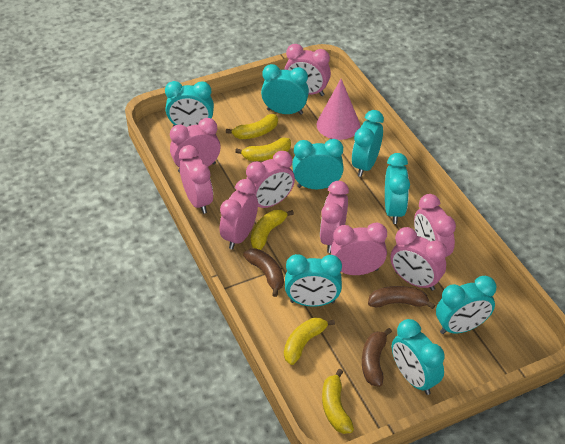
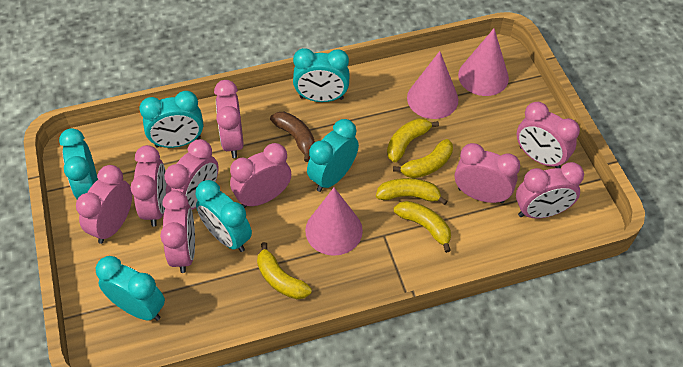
brown banana: 3 -> 1
pink cone: 1 -> 3
turquoise clock: 8 -> 6

